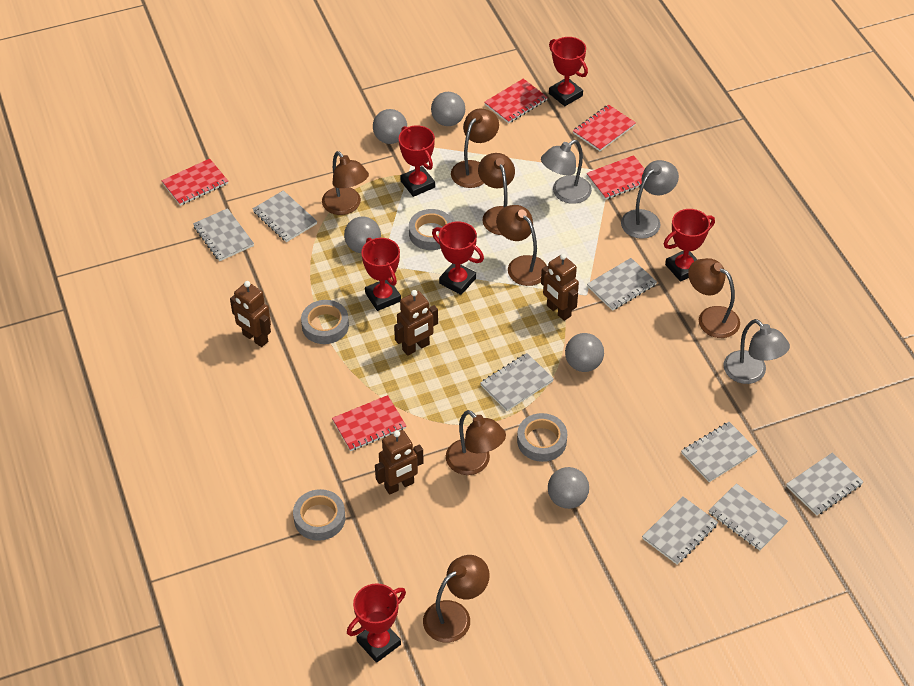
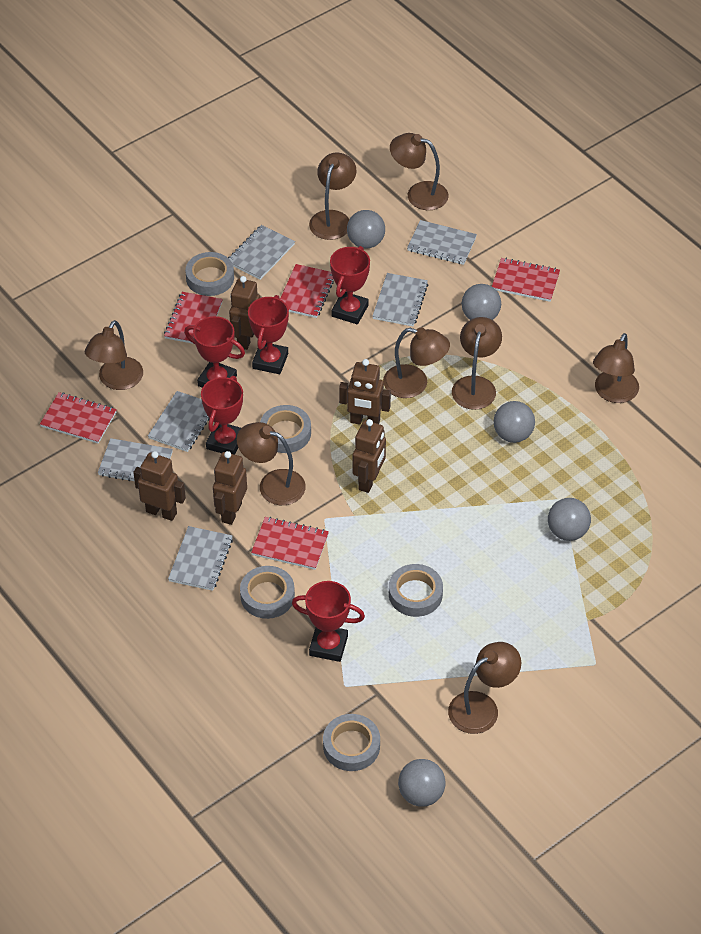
brown lamp: 7 -> 8
brown robot: 4 -> 5
grey lamp: 3 -> 0
grey notebook: 8 -> 6
grey tape: 4 -> 5
red trophy: 6 -> 5

